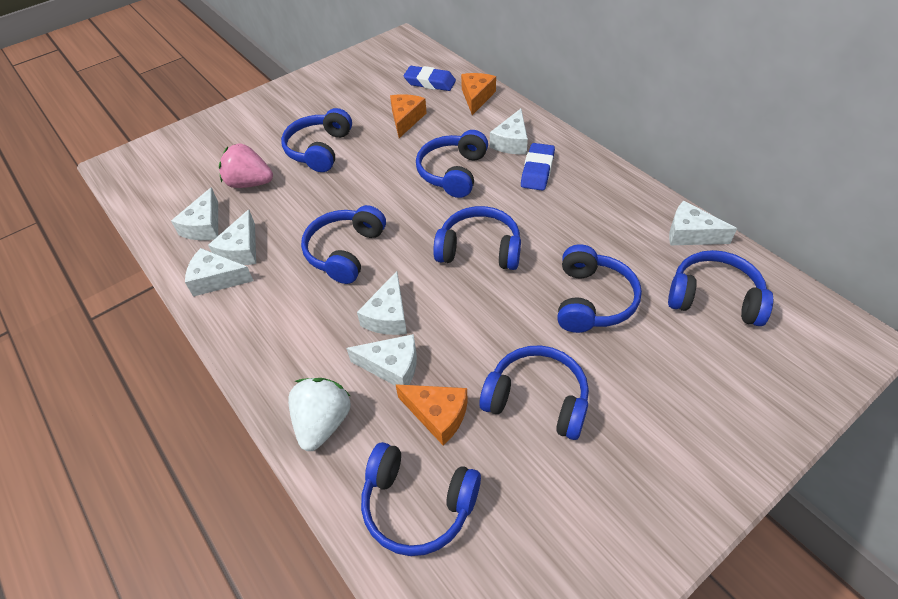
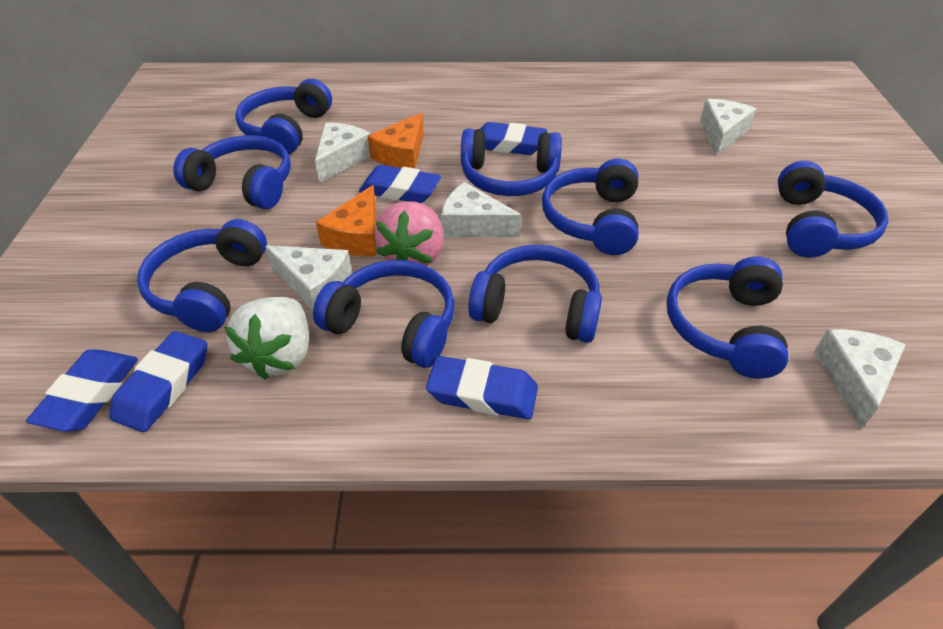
blue eraser: 2 -> 5
blue headphones: 8 -> 9
orange cheese: 3 -> 2
white cheese: 7 -> 5

